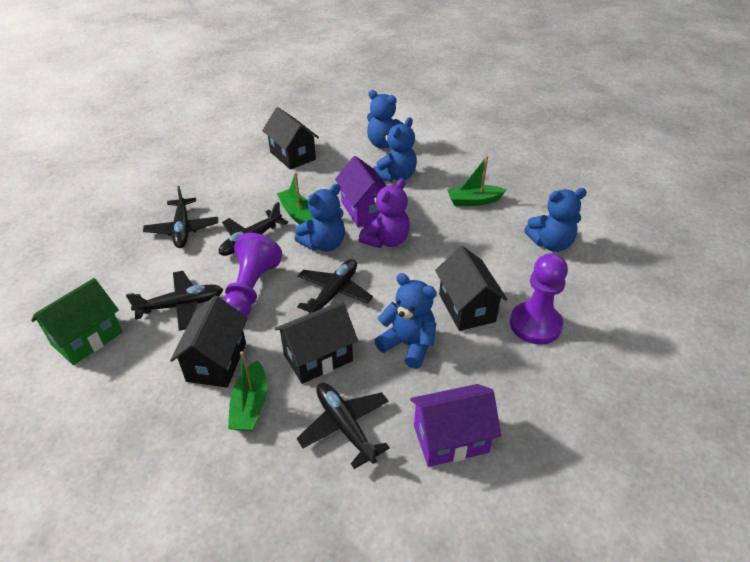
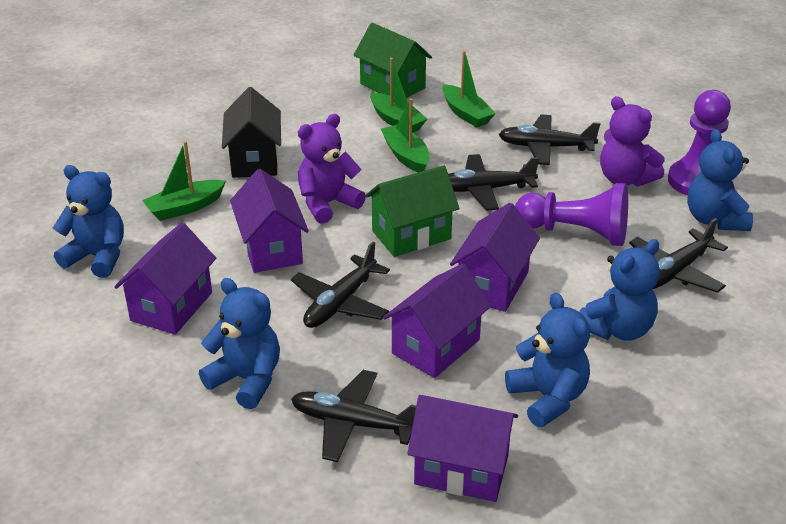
black house: 4 -> 1
green boat: 3 -> 4
green house: 1 -> 2
purple house: 2 -> 5
purple teddy bear: 1 -> 2

